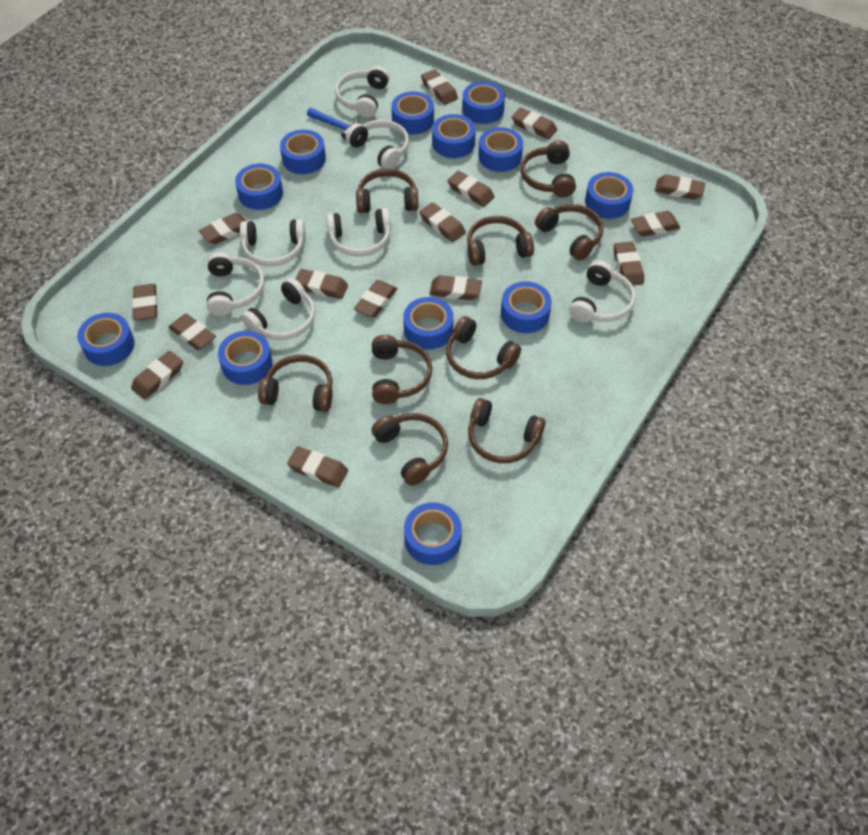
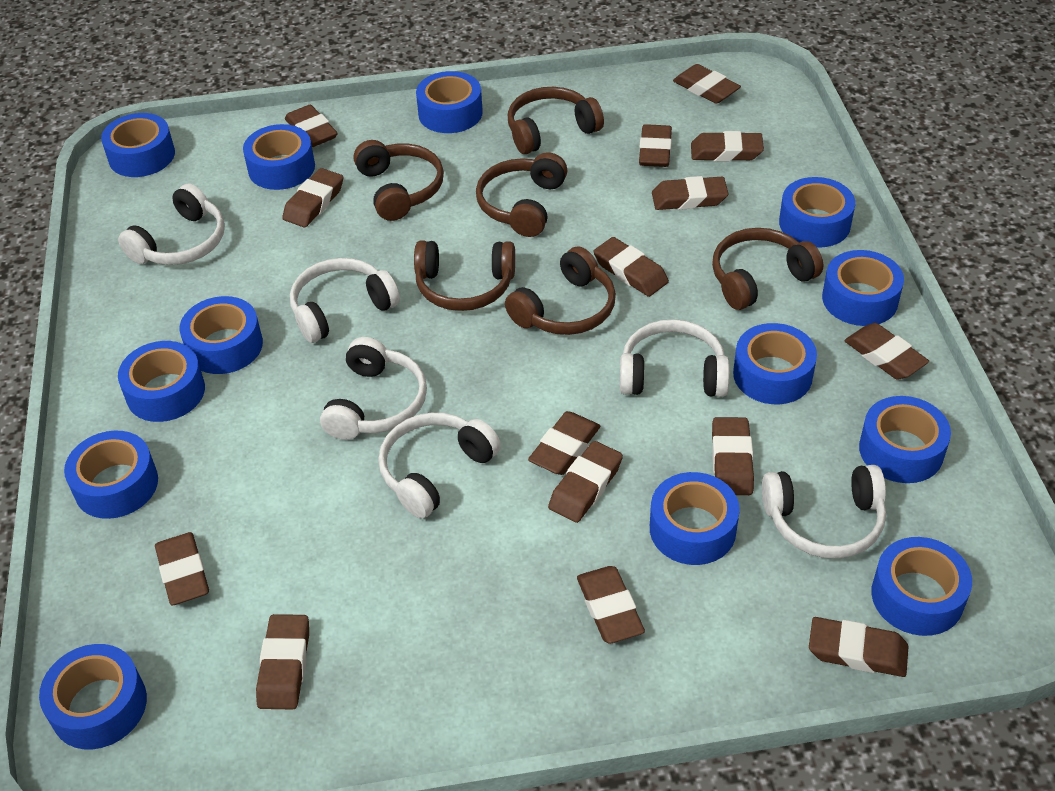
blue hammer: 1 -> 0
blue tape: 12 -> 13
brown headphones: 9 -> 6
white headphones: 7 -> 6

